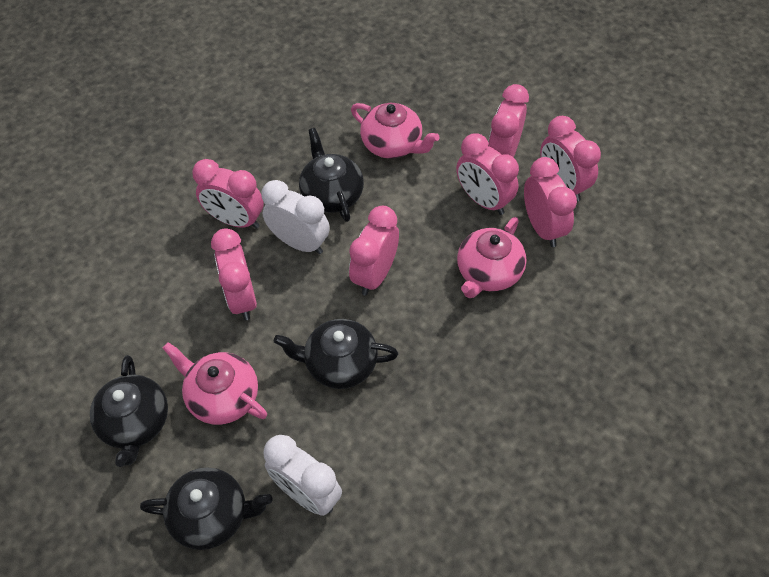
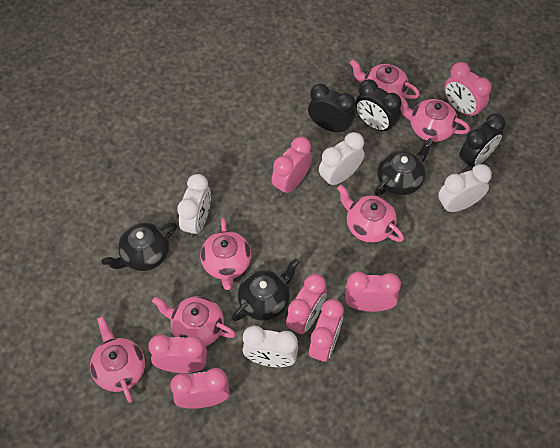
black clock: 0 -> 3
black teapot: 4 -> 3
pink teapot: 3 -> 6
white clock: 2 -> 4

